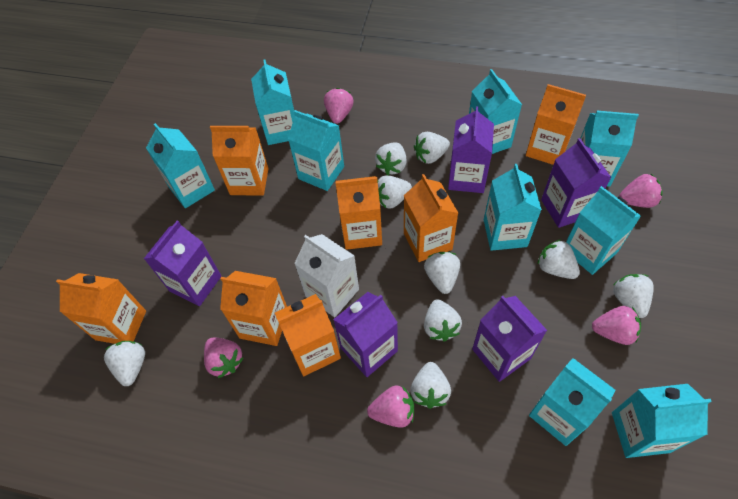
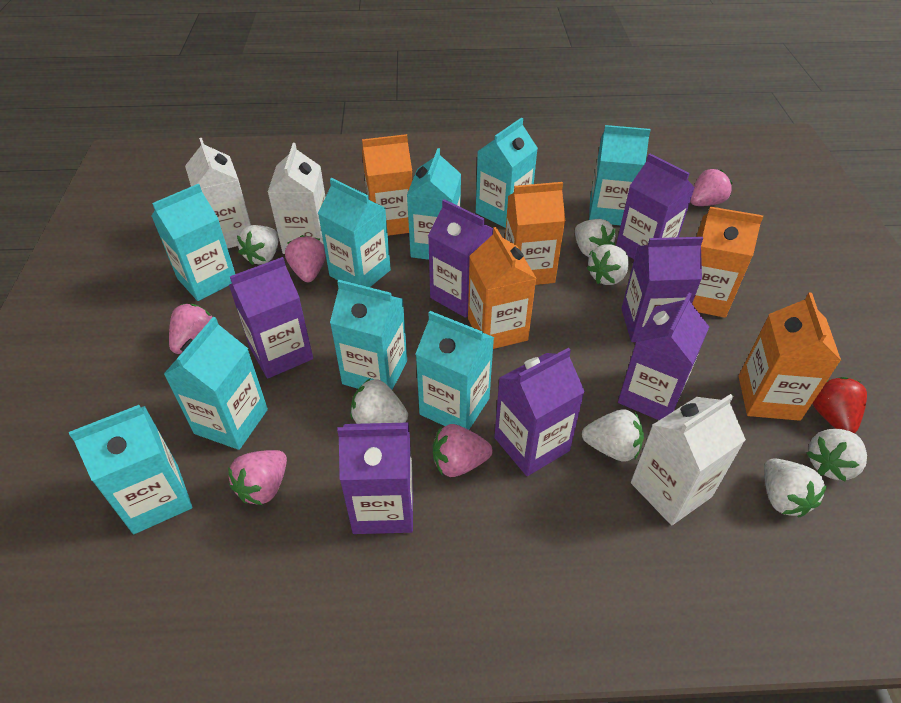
orange carton: 7 -> 5
purple carton: 5 -> 7
red strawberry: 0 -> 1
white carton: 1 -> 3
white strawberry: 9 -> 7

